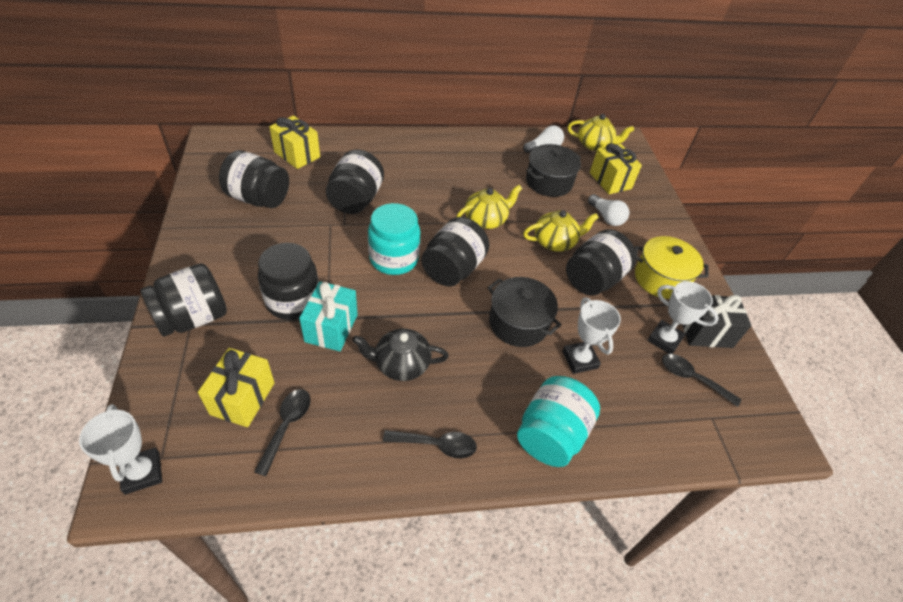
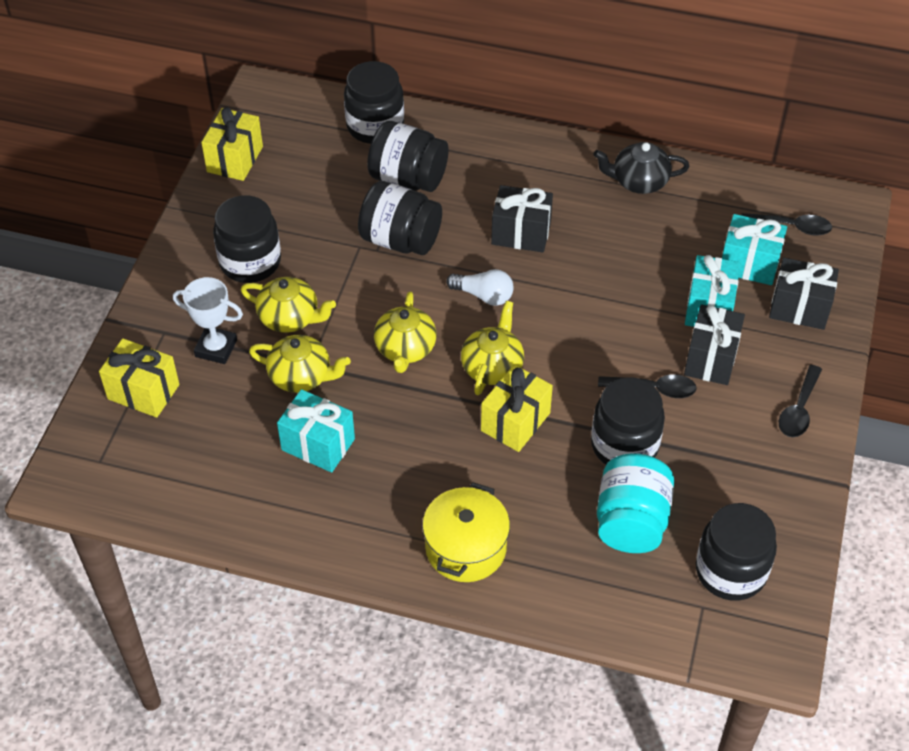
black gift: 1 -> 3
black pot: 2 -> 0
turquoise gift: 1 -> 3
turquoise jar: 2 -> 1
white light bulb: 2 -> 1
white trophy: 3 -> 1
yellow teapot: 3 -> 4

